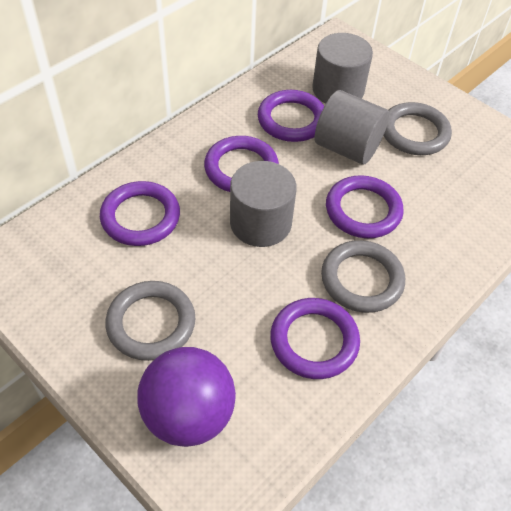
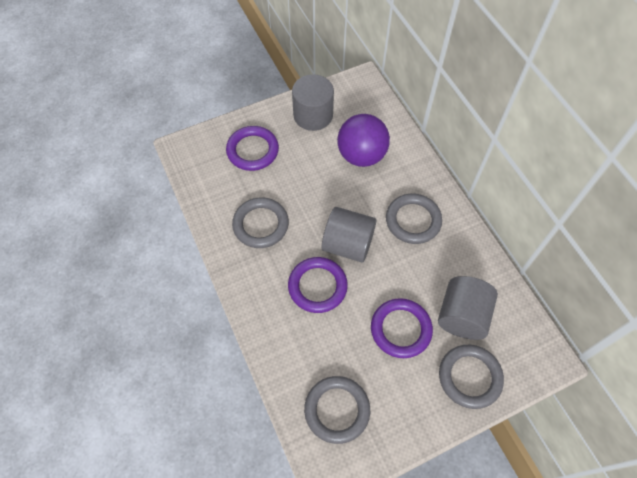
grey ring: 3 -> 4
purple ring: 5 -> 3

